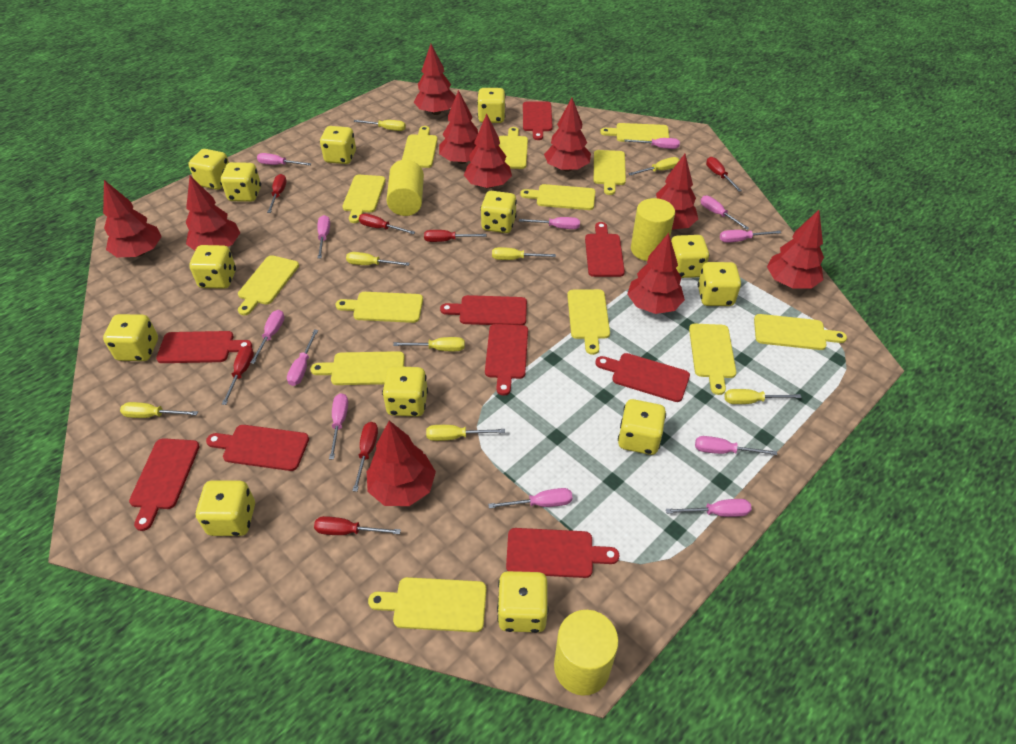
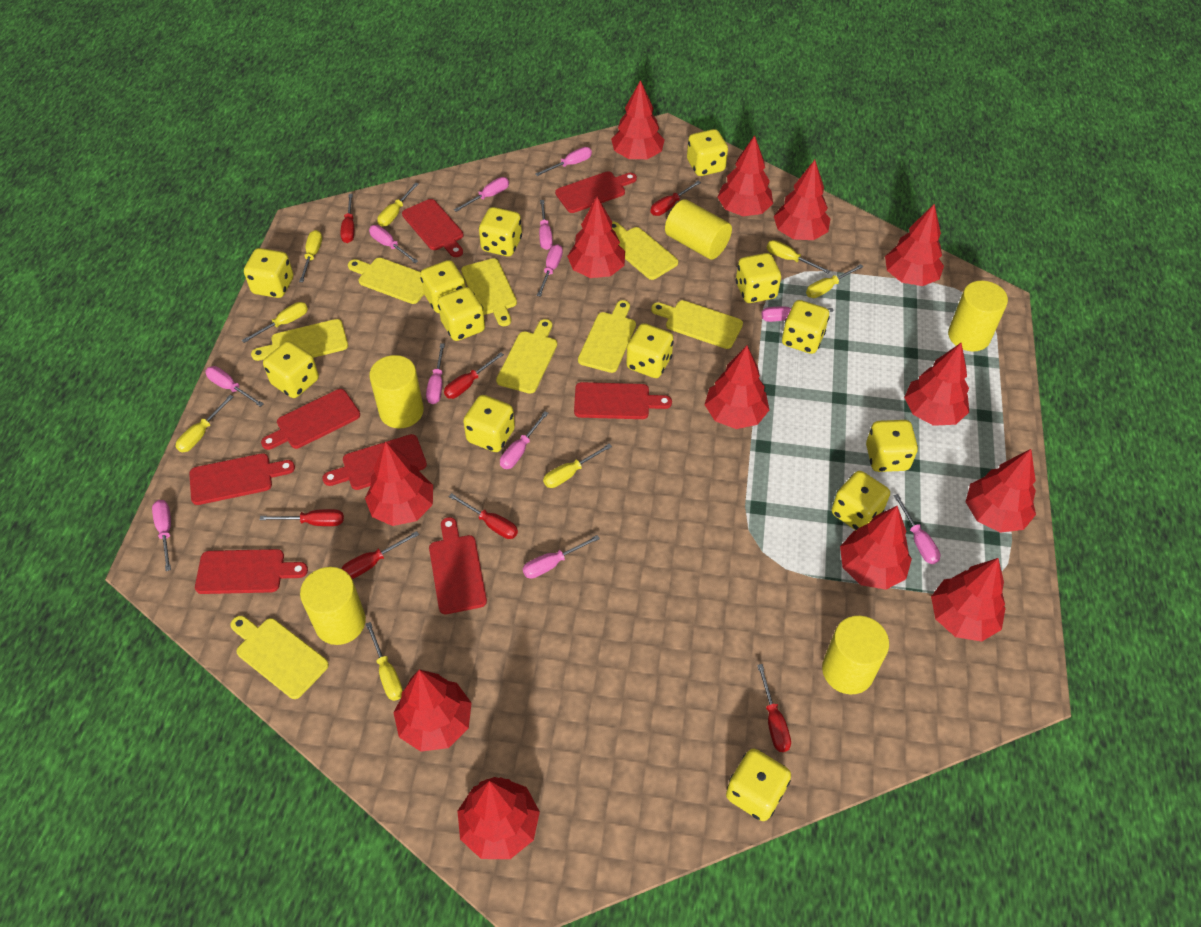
red cutting board: 9 -> 8
red tree: 10 -> 13
yellow cutting board: 13 -> 8
yellow cylinder: 3 -> 5

